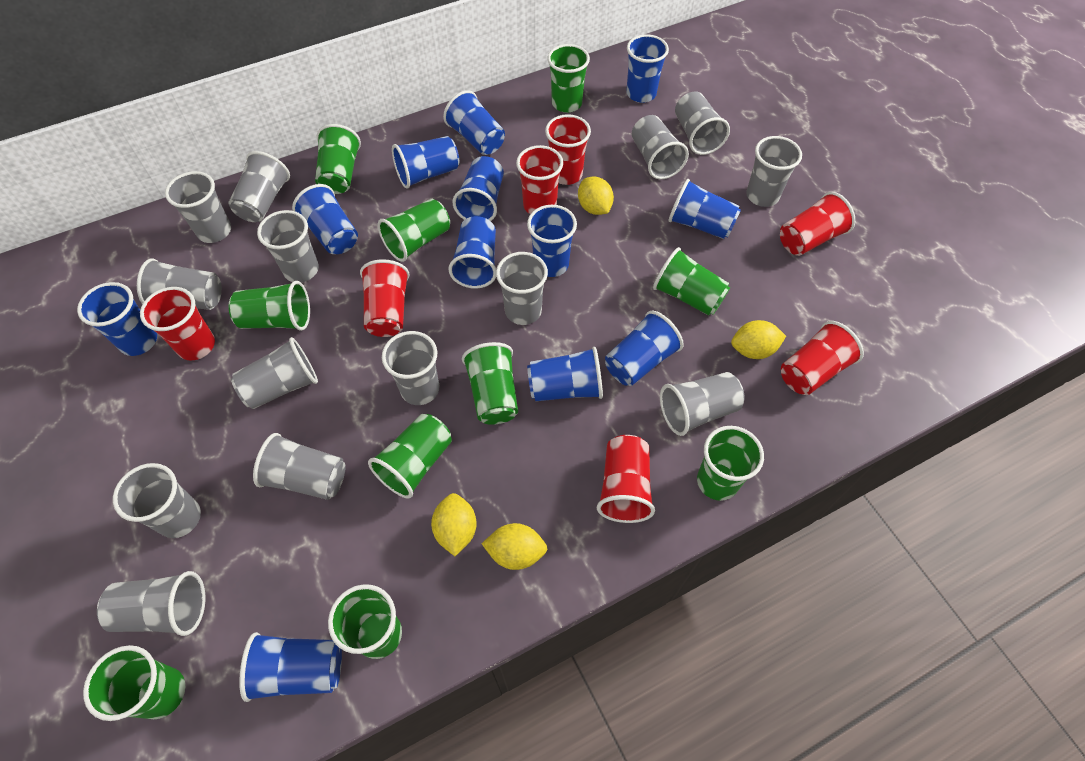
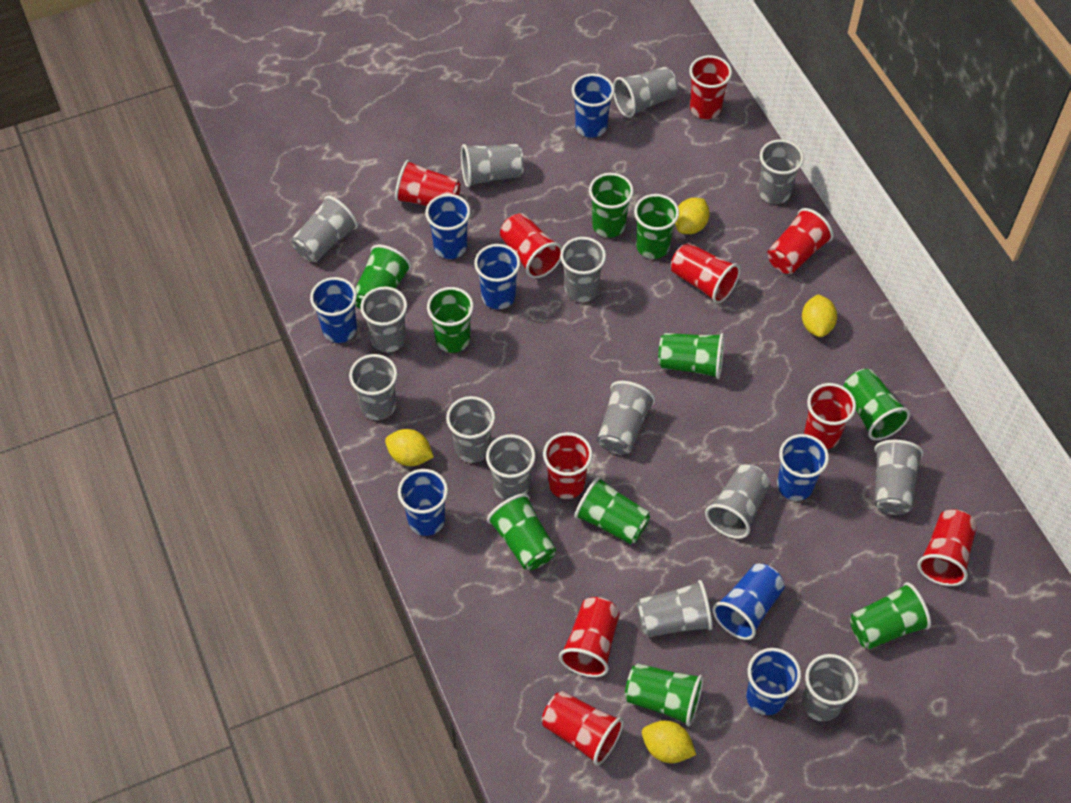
blue cup: 12 -> 8
red cup: 7 -> 10

